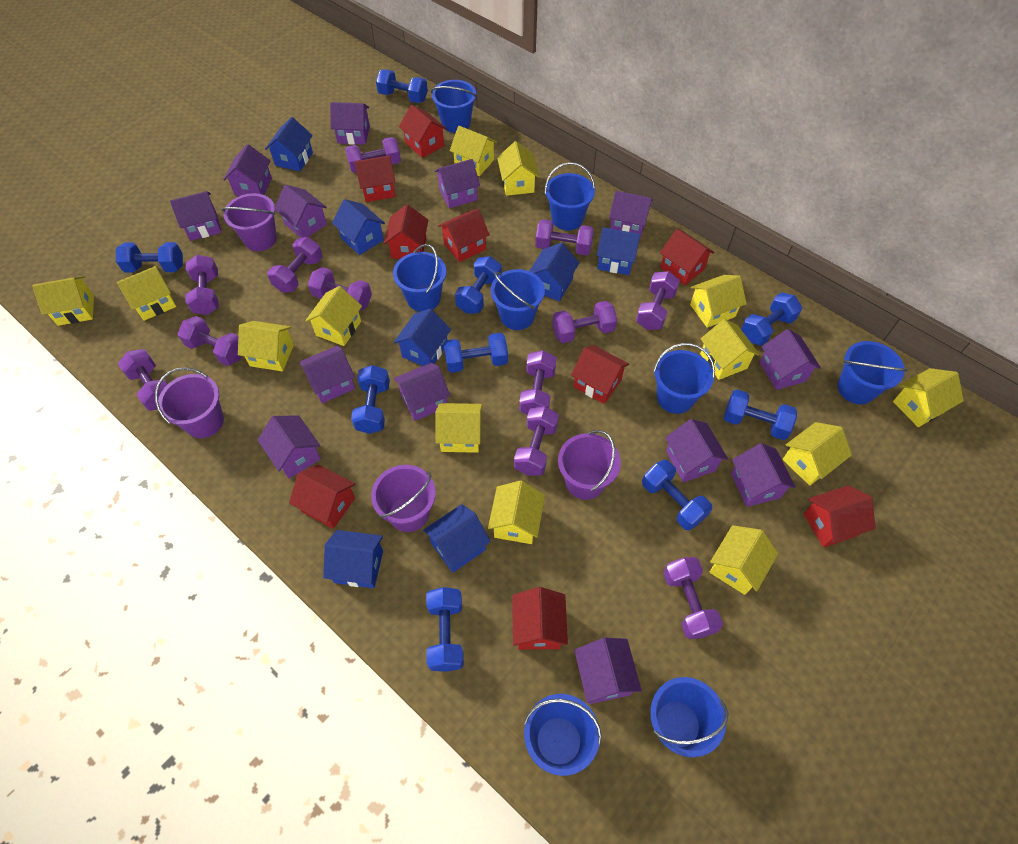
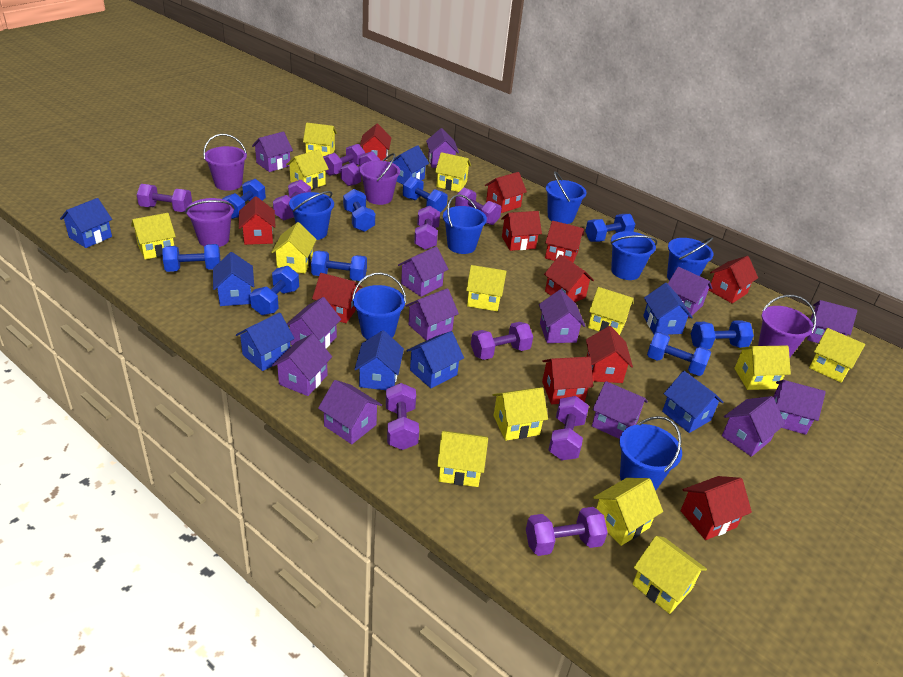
blue bucket: 8 -> 7
blue house: 7 -> 8
purple dumbbell: 12 -> 10
red house: 9 -> 11

